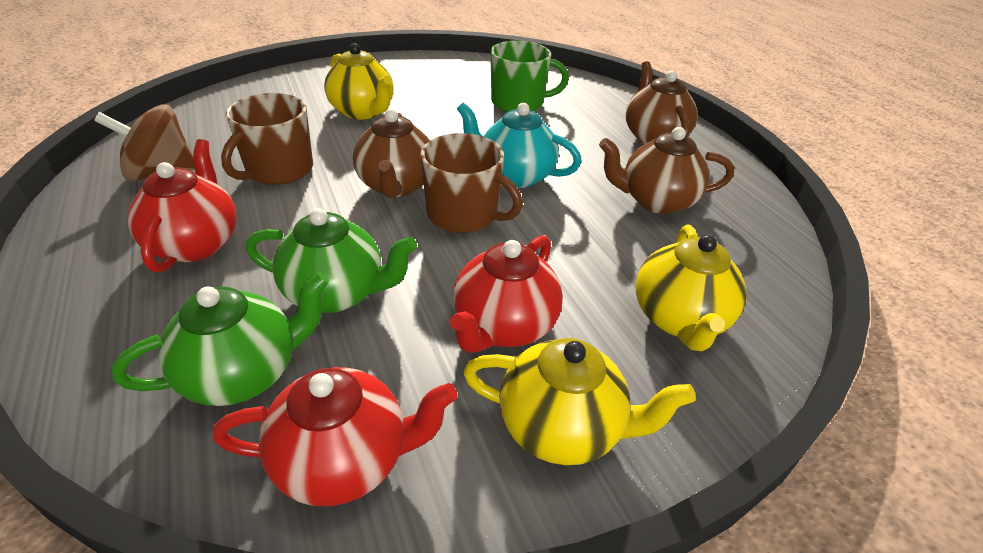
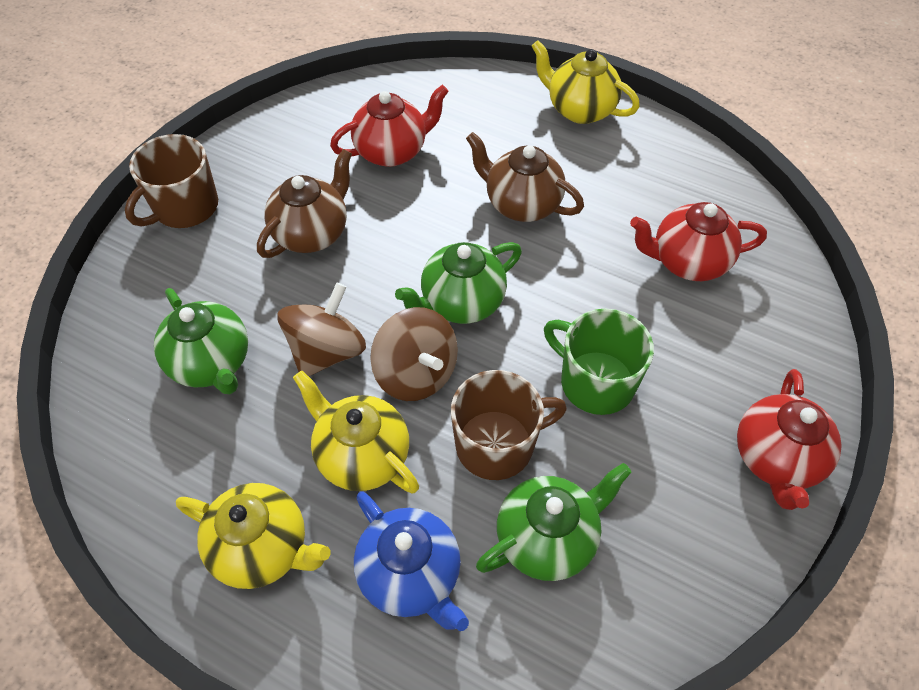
blue teapot: 0 -> 1
brown spinning top: 1 -> 2
brown teapot: 3 -> 2
green teapot: 2 -> 3
turquoise teapot: 1 -> 0

